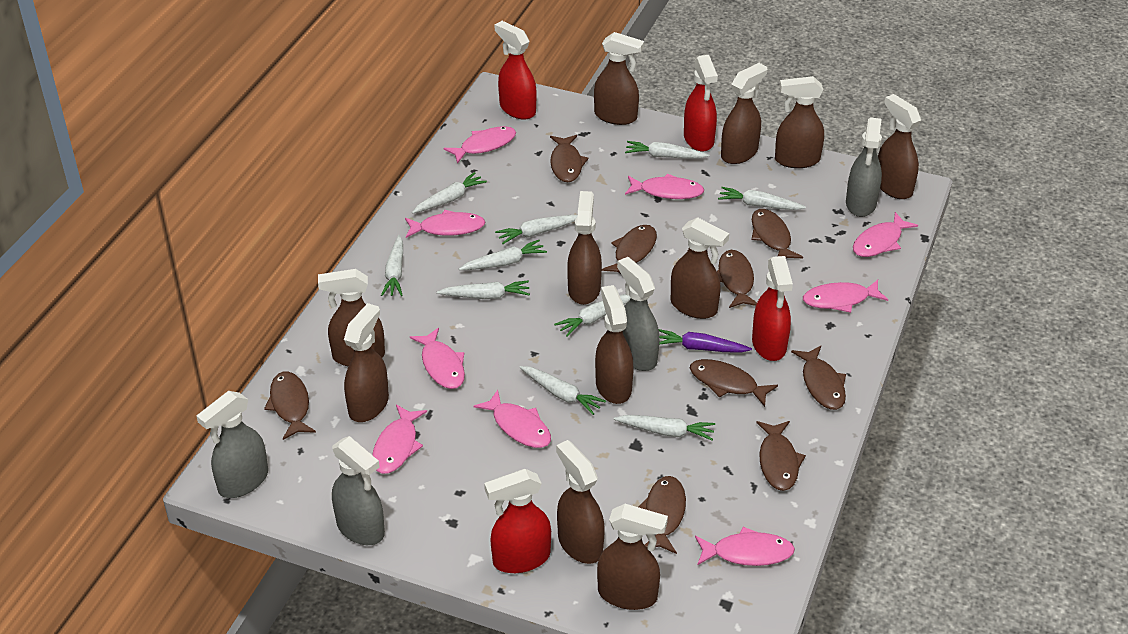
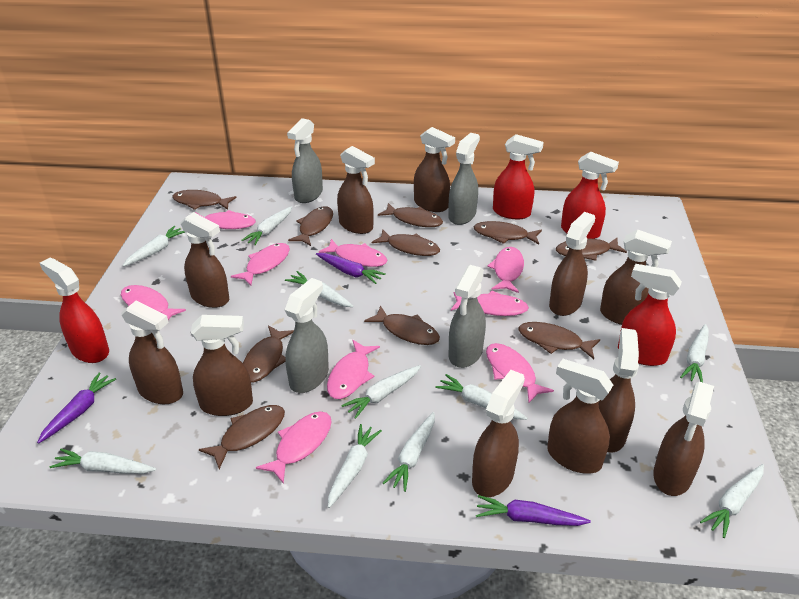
brown fish: 9 -> 10
purple carrot: 1 -> 3

